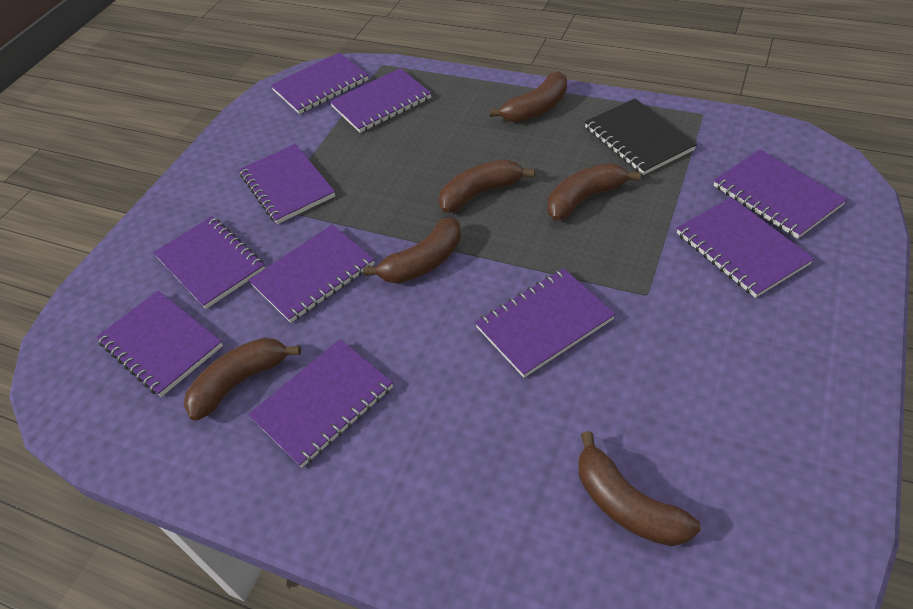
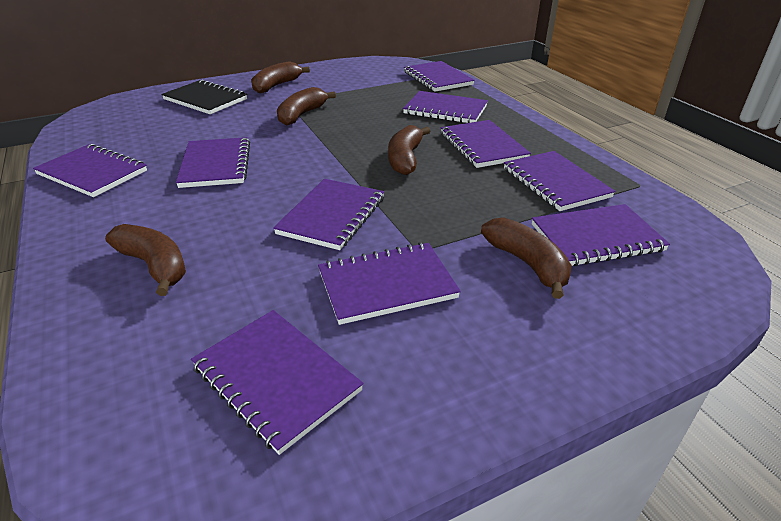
brown banana: 6 -> 5

